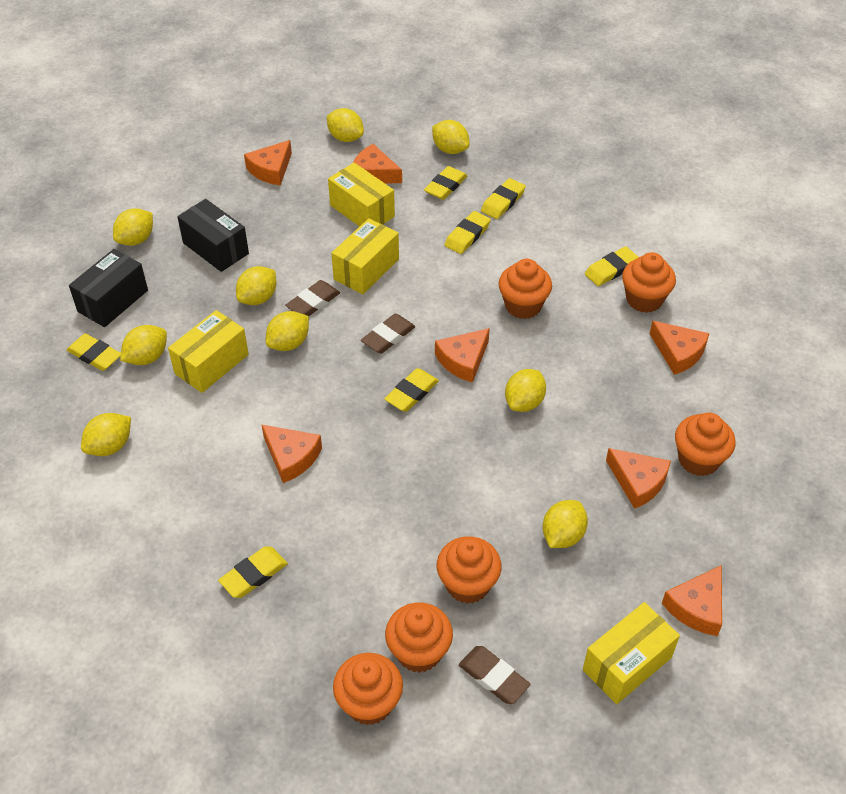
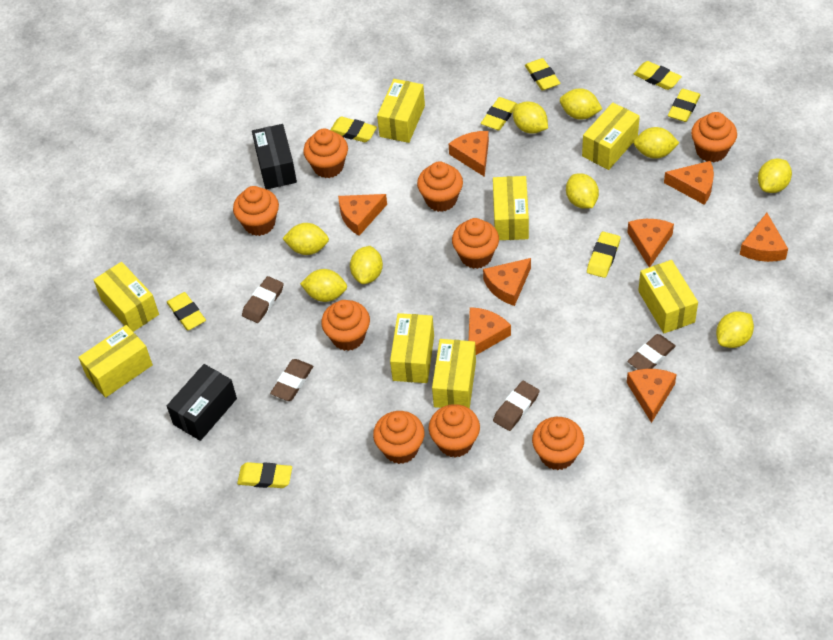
brown eraser: 3 -> 4
orange cheese: 7 -> 8
orange cupcake: 6 -> 9
yellow box: 4 -> 8
yellow eraser: 7 -> 8

